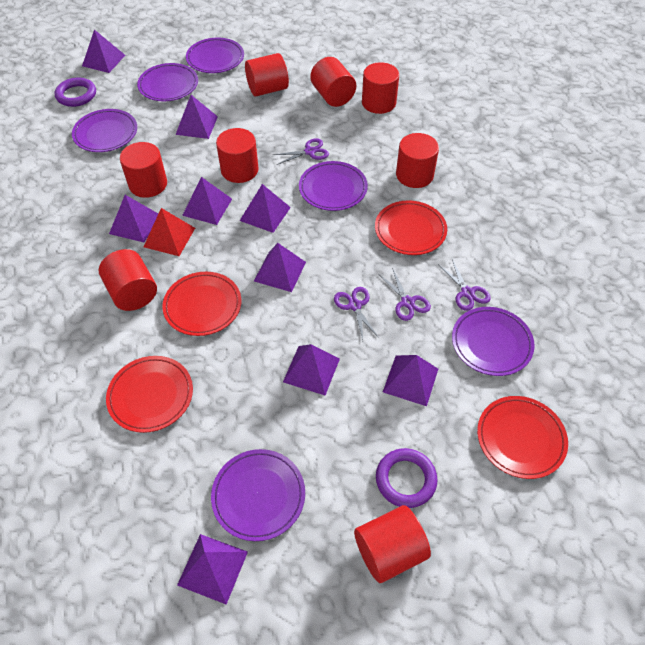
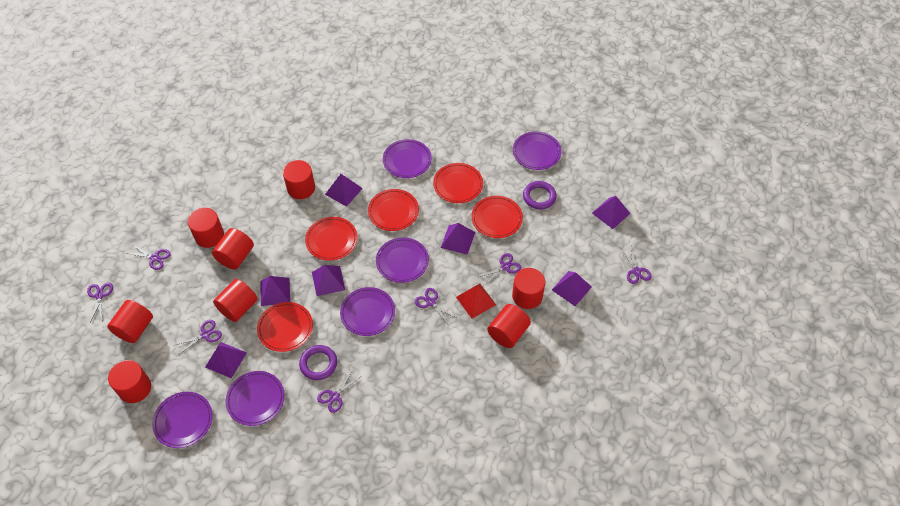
purple pyramid: 9 -> 7
purple scissors: 4 -> 7
red plate: 4 -> 5

